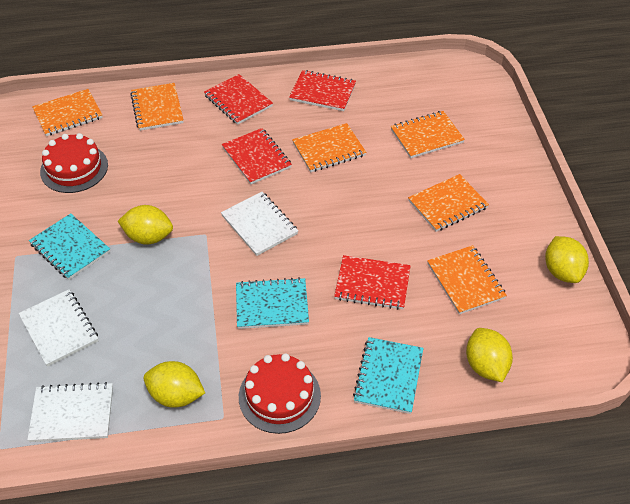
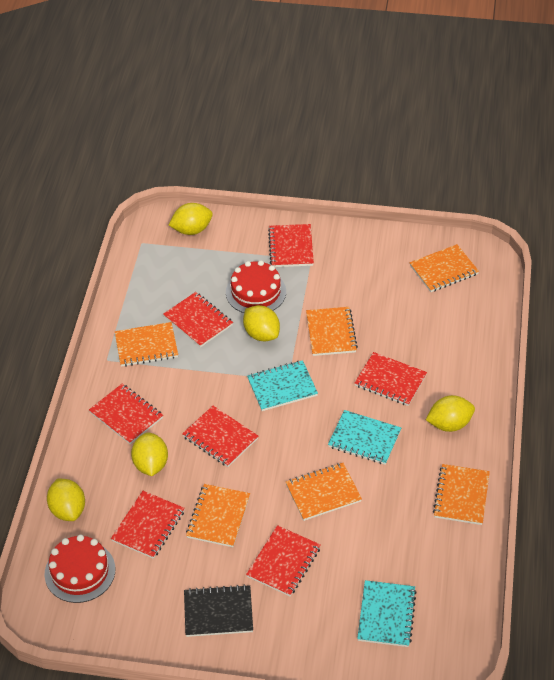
black notebook: 0 -> 1
red notebook: 4 -> 7
white notebook: 3 -> 0
yellow lemon: 4 -> 5

